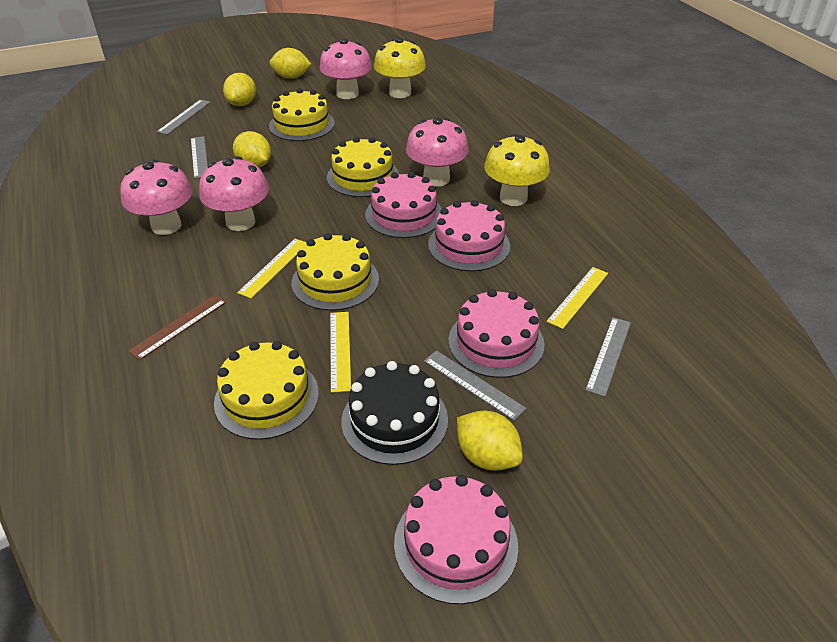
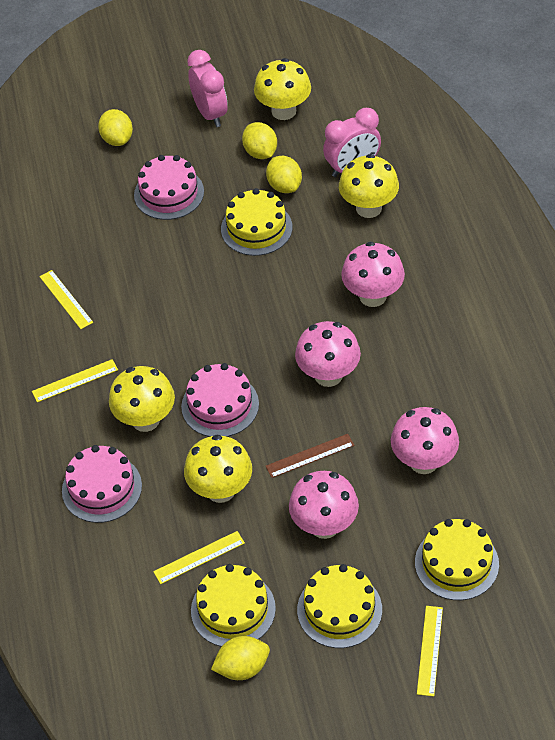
black cake: 1 -> 0
grey ruler: 4 -> 0
pink cake: 4 -> 3
pink clock: 0 -> 2
yellow mushroom: 2 -> 4
yellow ruler: 3 -> 4

